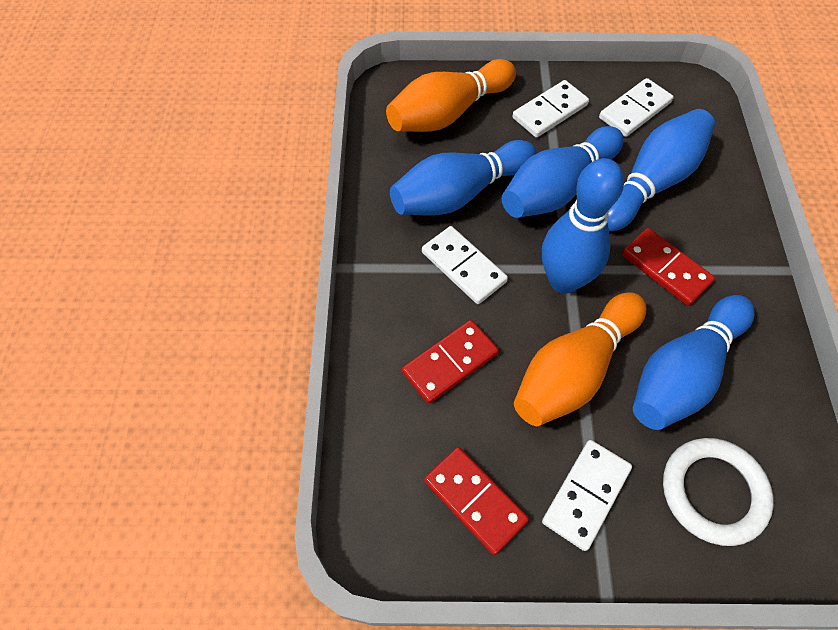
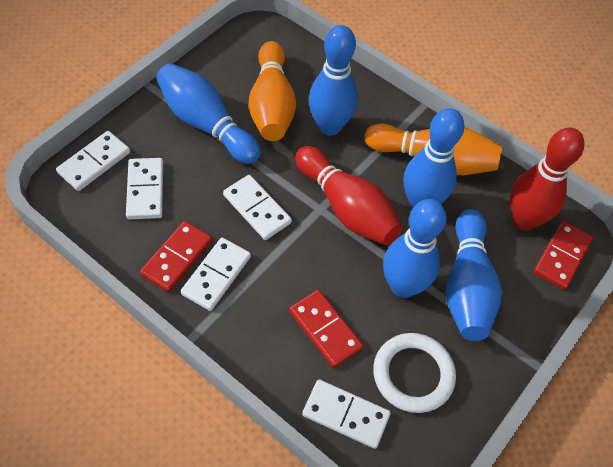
red bowling pin: 0 -> 2
white domino: 4 -> 5

